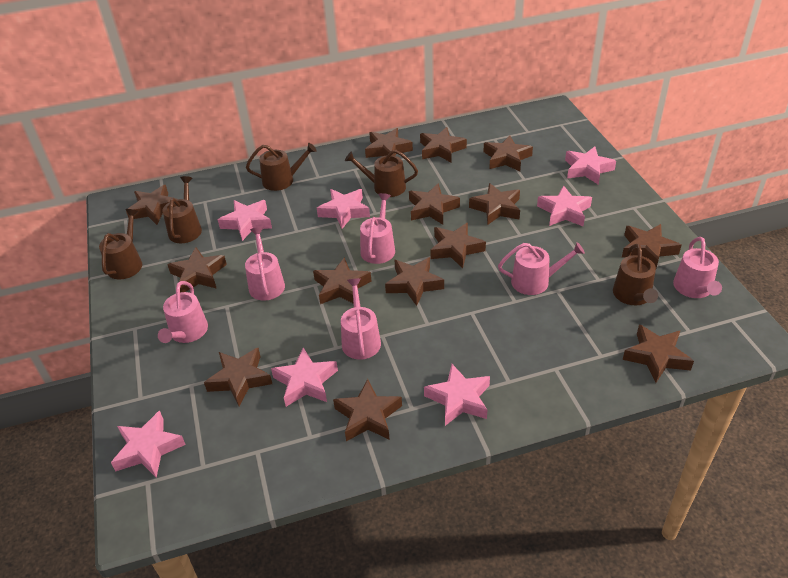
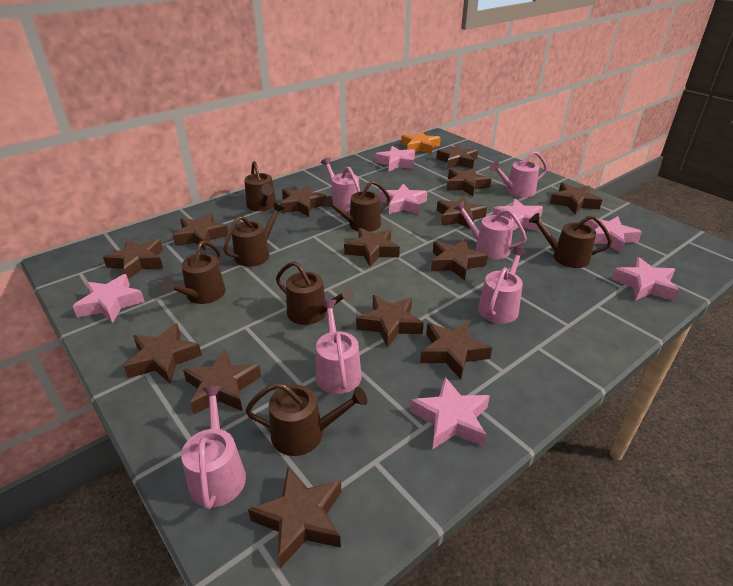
brown watering can: 5 -> 7
orange star: 0 -> 1

